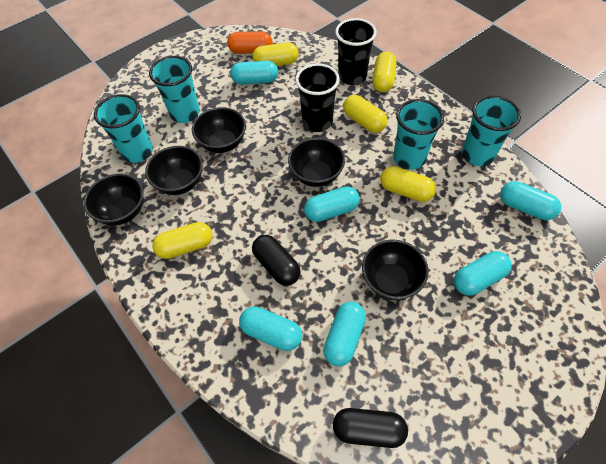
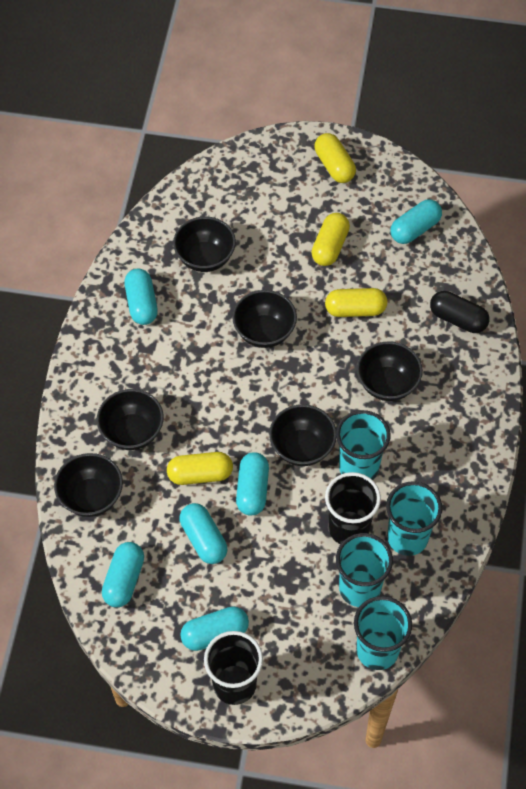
black bowl: 5 -> 6
black capsule: 2 -> 1
orange capsule: 1 -> 0
yellow capsule: 5 -> 4

